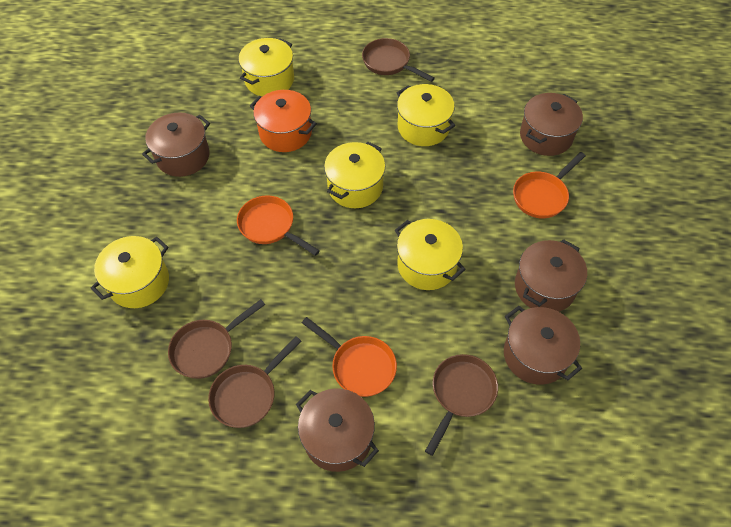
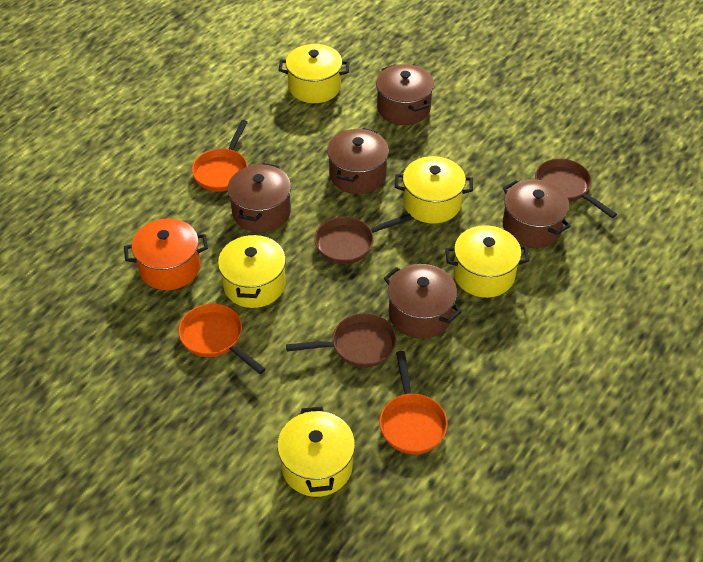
brown pan: 4 -> 3

